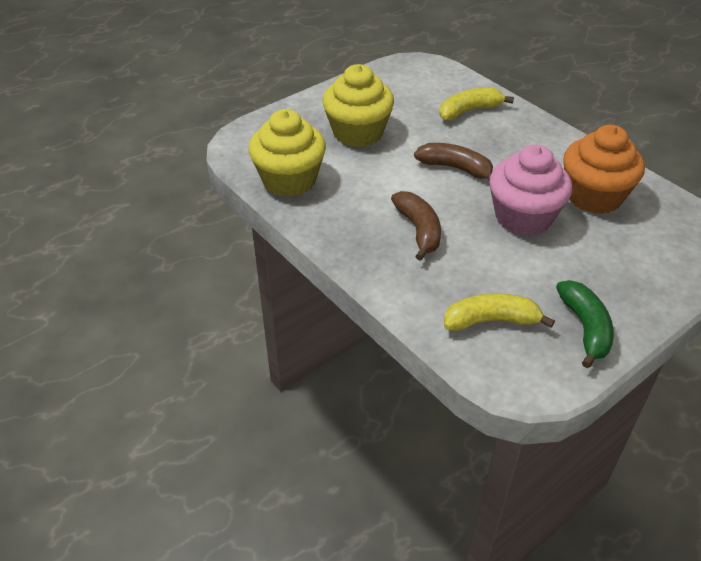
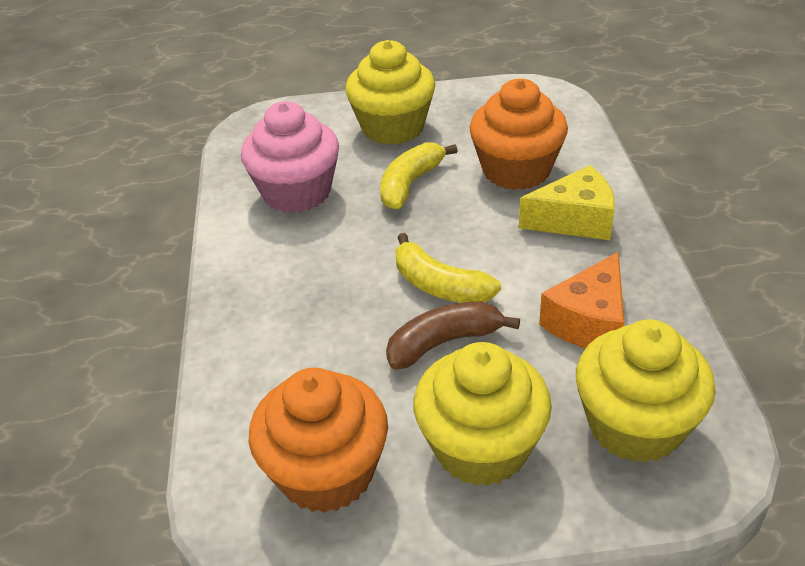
brown banana: 2 -> 1
green banana: 1 -> 0
orange cheese: 0 -> 1
orange cupcake: 1 -> 2
yellow cheese: 0 -> 1
yellow cupcake: 2 -> 3

